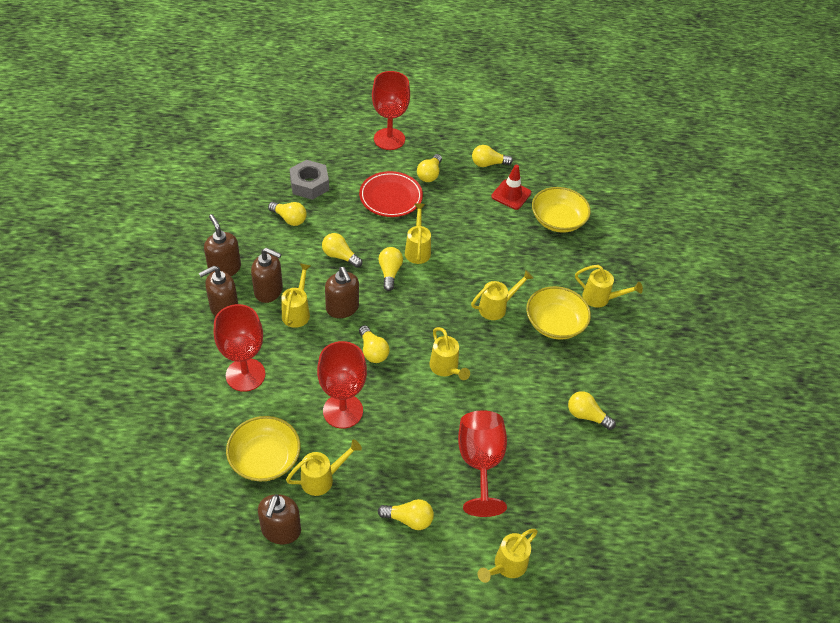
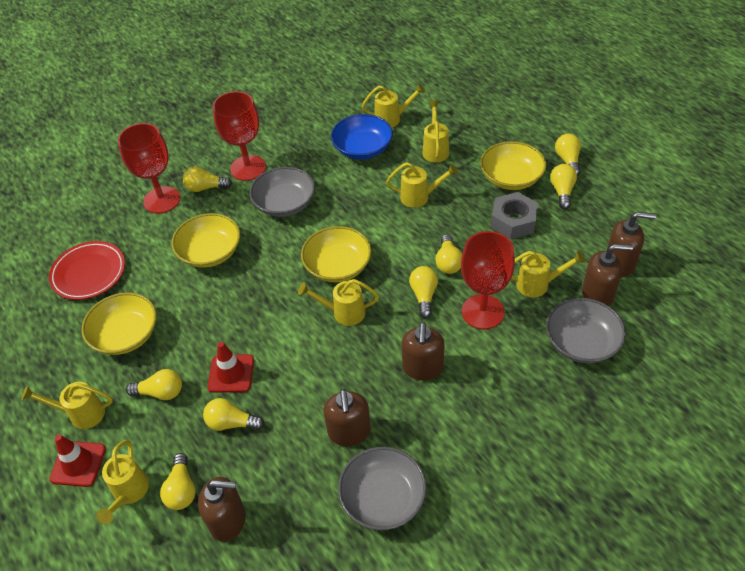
blue bowl: 0 -> 1
grey bowl: 0 -> 3
red goblet: 4 -> 3
red traffic cone: 1 -> 2
yellow bowl: 3 -> 4

